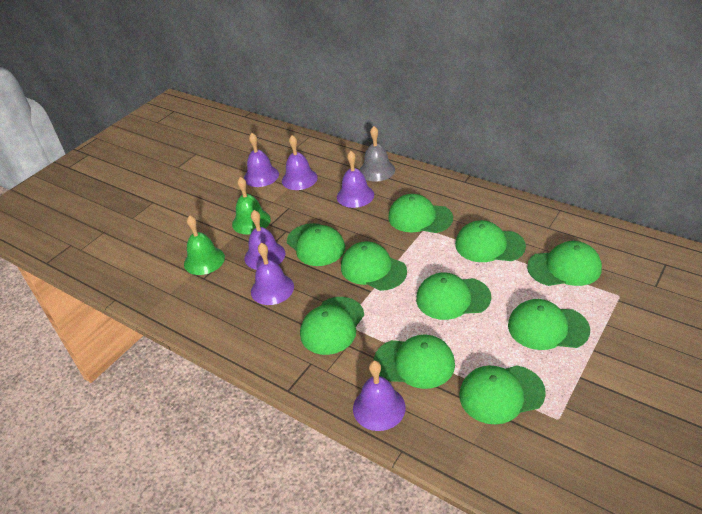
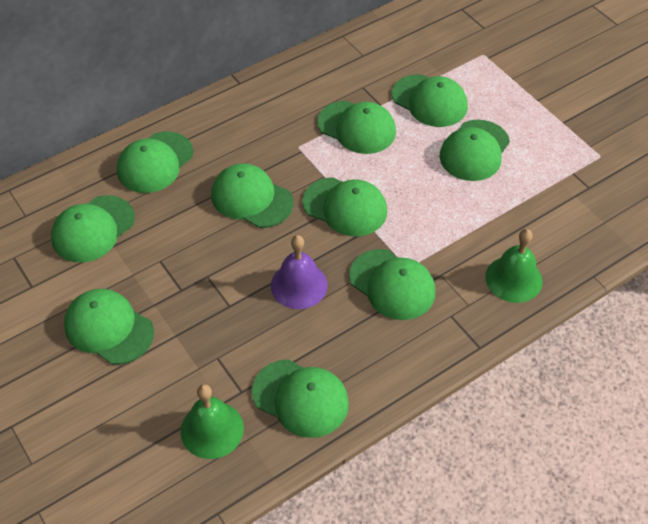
grey bell: 1 -> 0
purple bell: 6 -> 1

